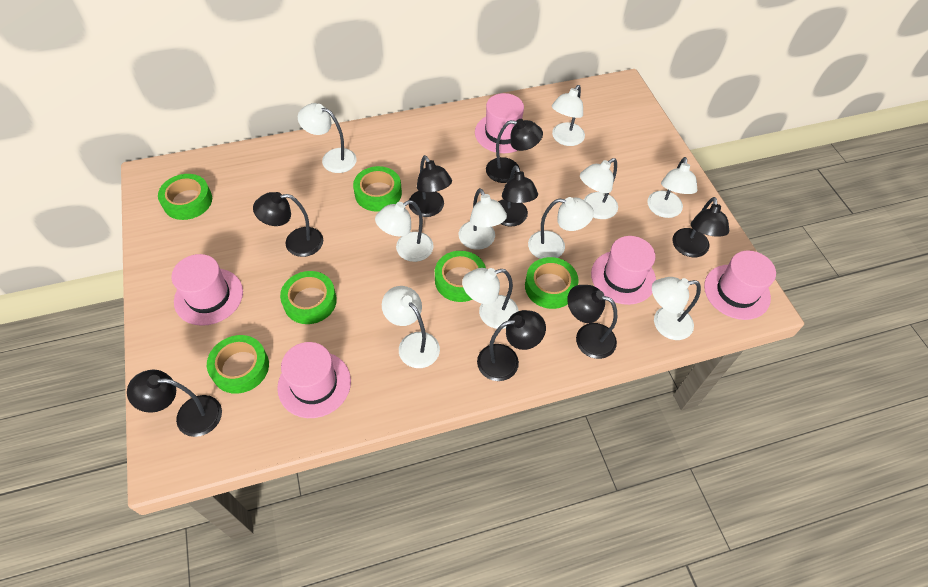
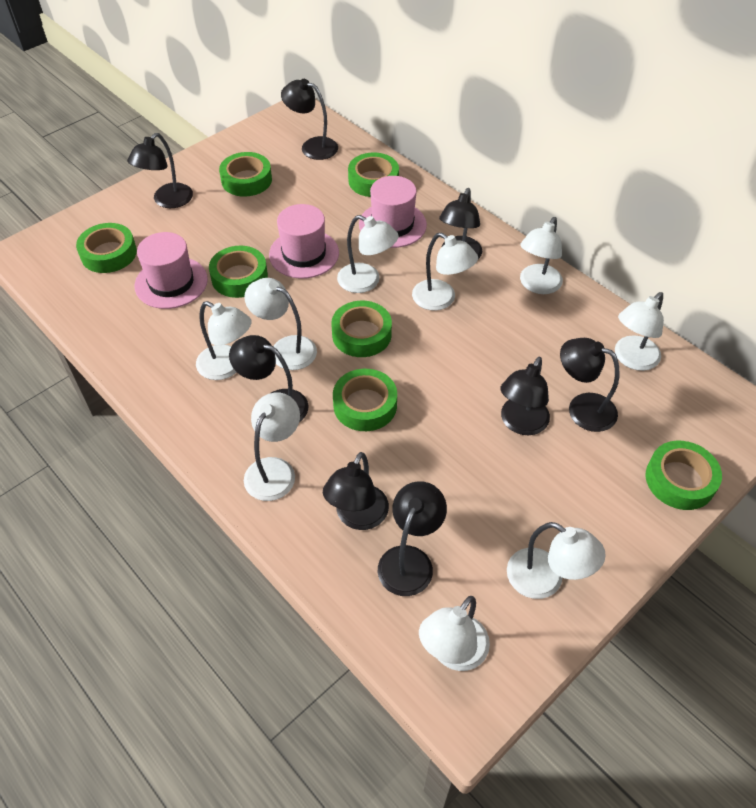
green tape: 6 -> 7
pink hat: 5 -> 3
white lamp: 10 -> 9

